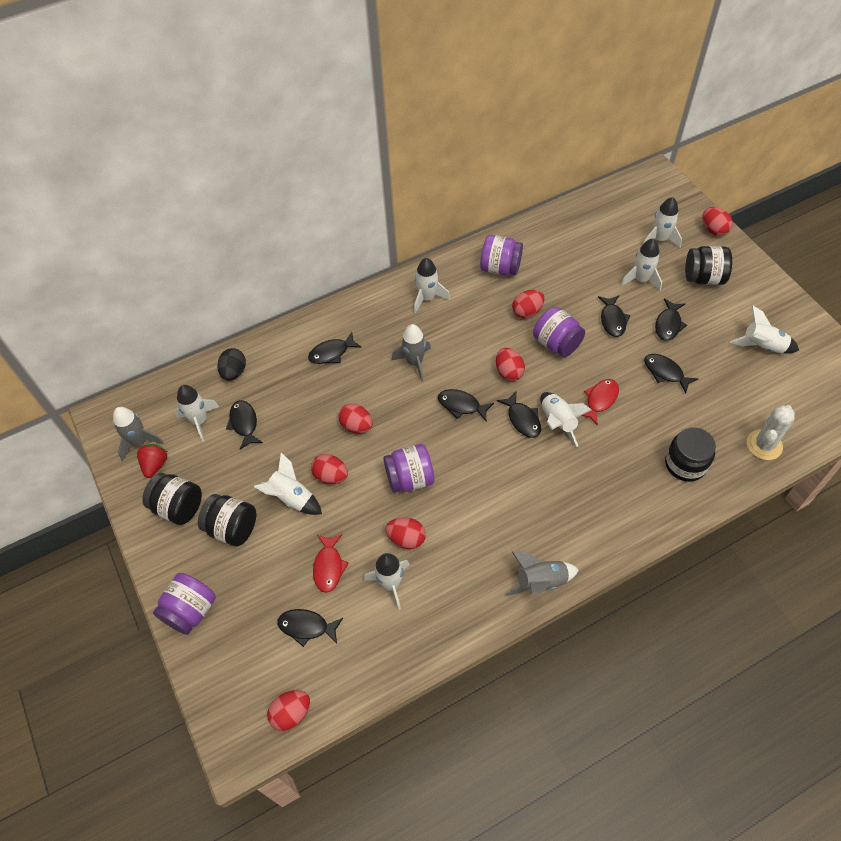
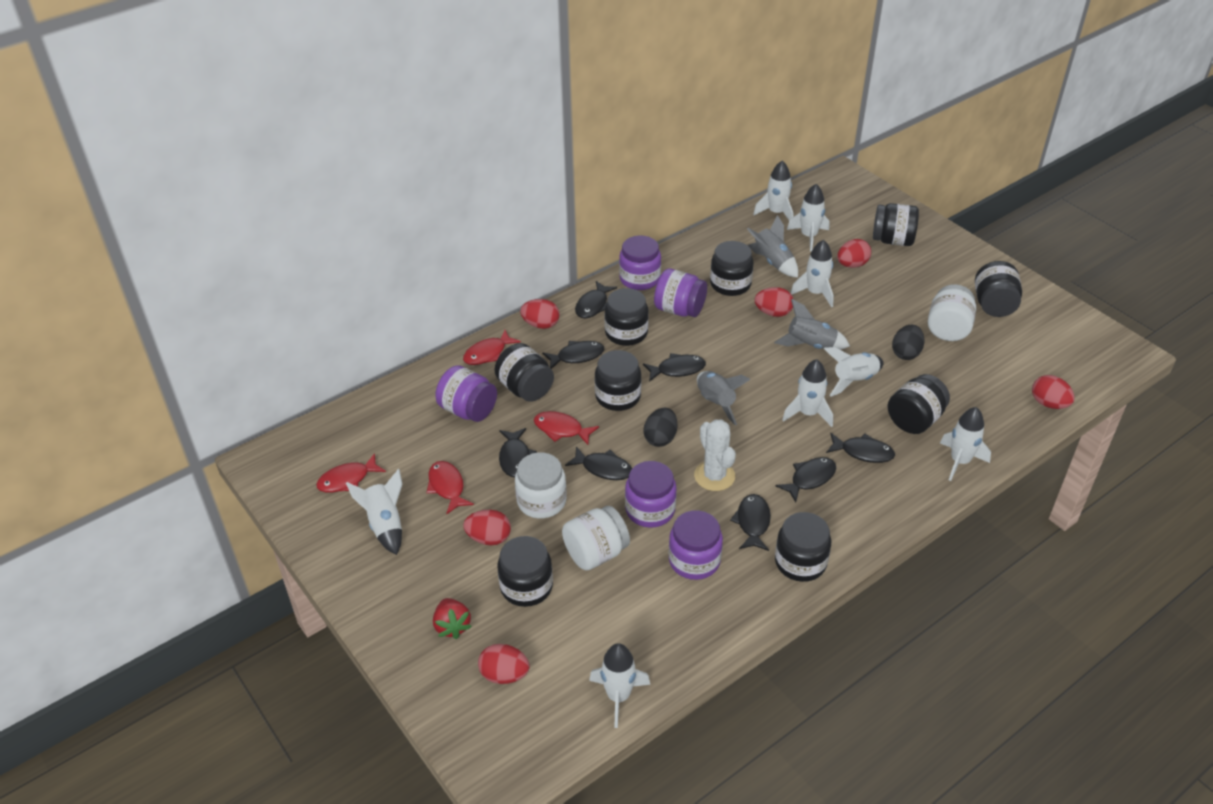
black egg: 1 -> 2
black jar: 4 -> 9
purple jar: 4 -> 5
red egg: 7 -> 6
red fish: 2 -> 4
white jar: 0 -> 3

